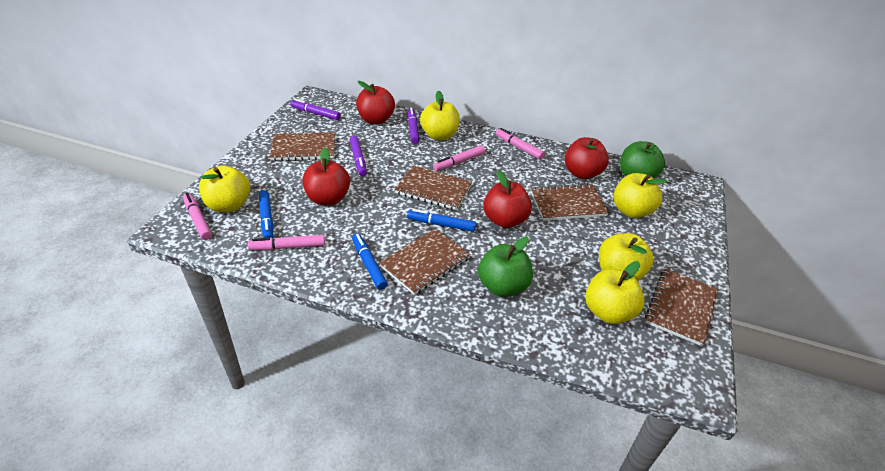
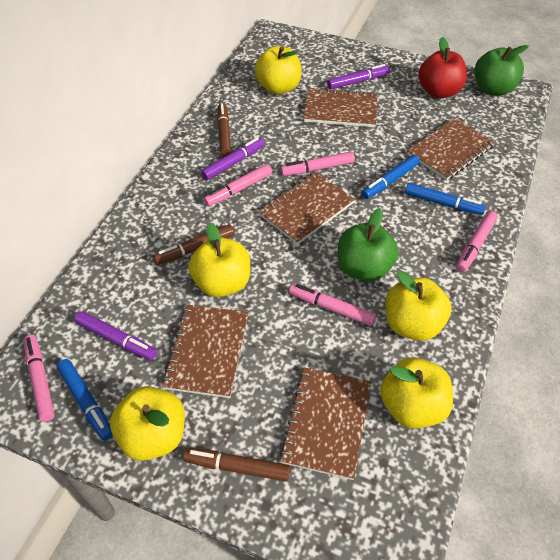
brown marker: 0 -> 3
pink marker: 4 -> 5
red apple: 4 -> 1

